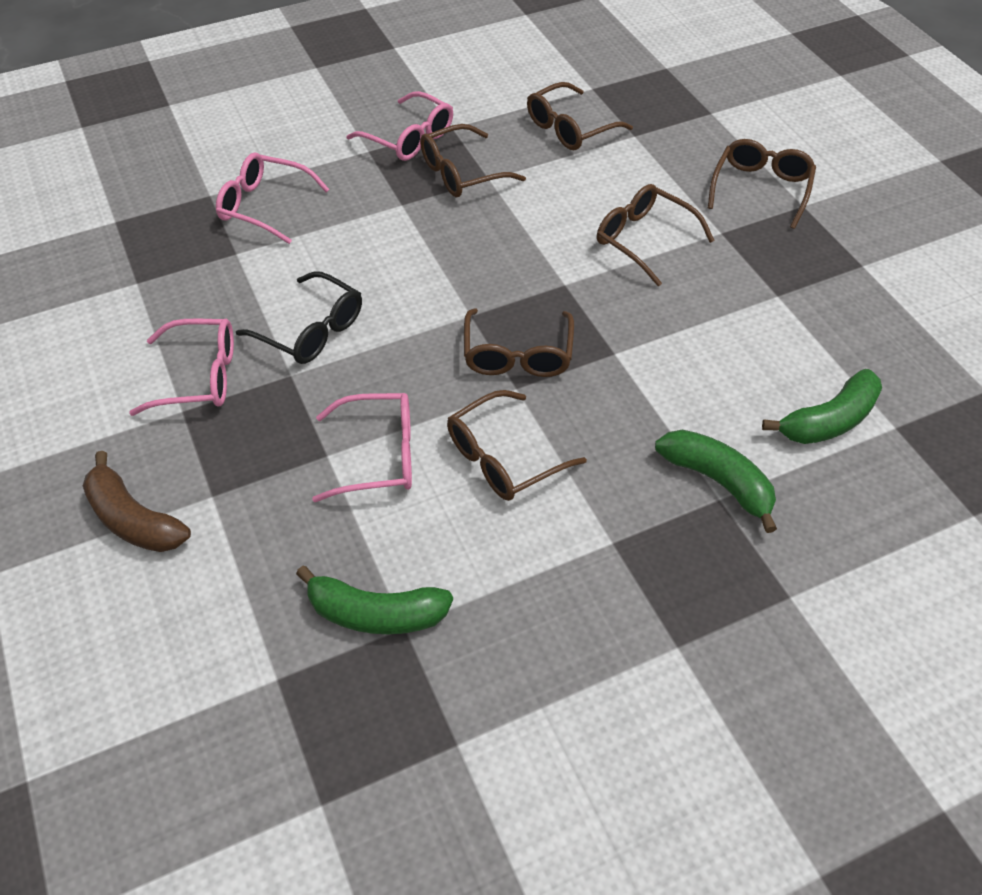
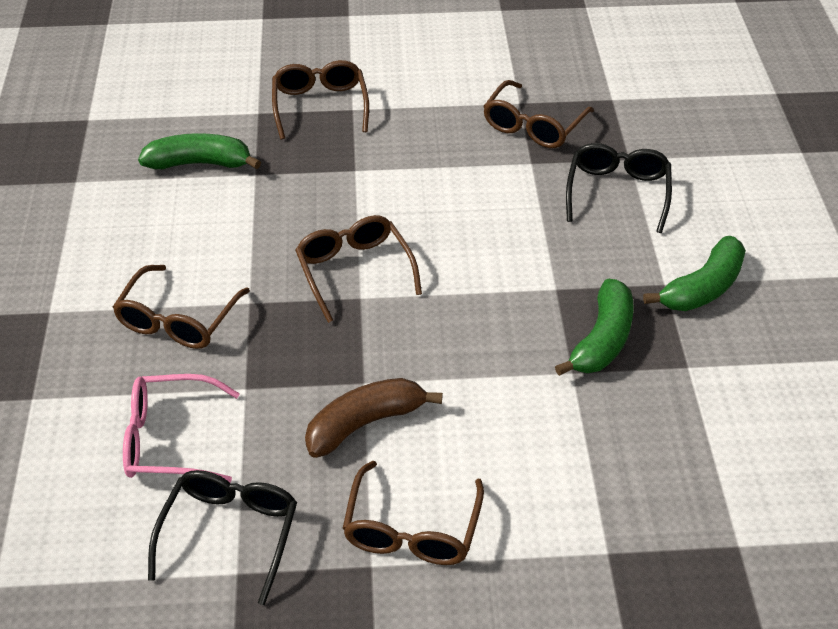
black glasses: 1 -> 2
brown glasses: 6 -> 5
pink glasses: 4 -> 1

